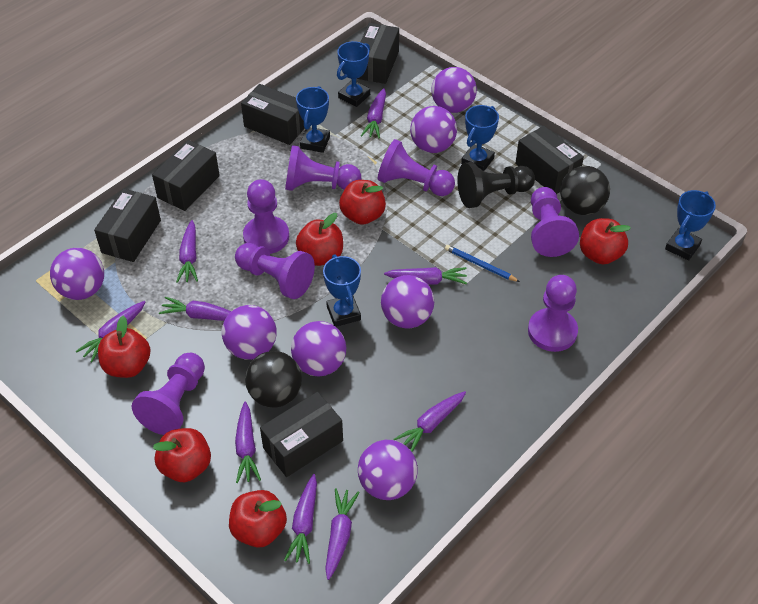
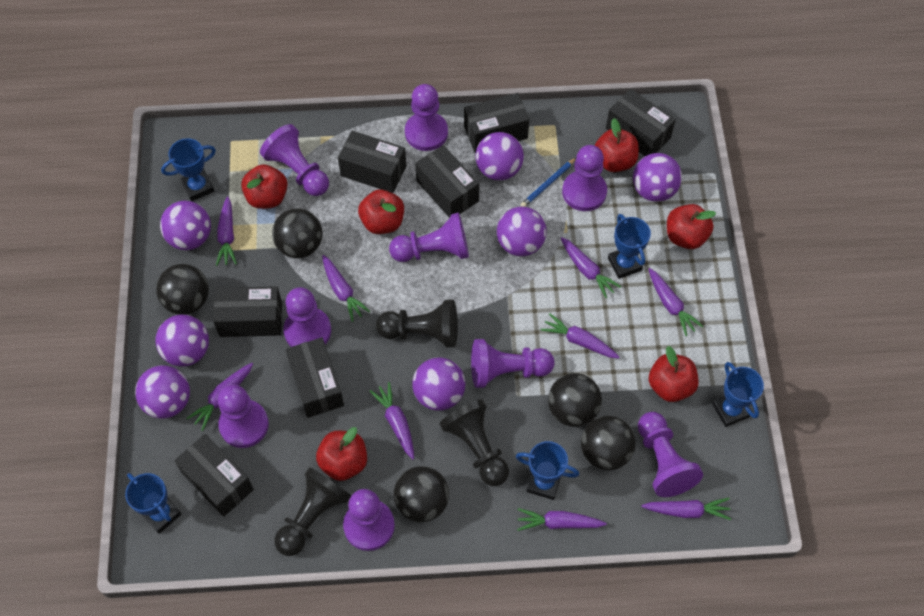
black ball: 2 -> 5
black box: 6 -> 7
black pawn: 1 -> 3
purple pawn: 7 -> 9

